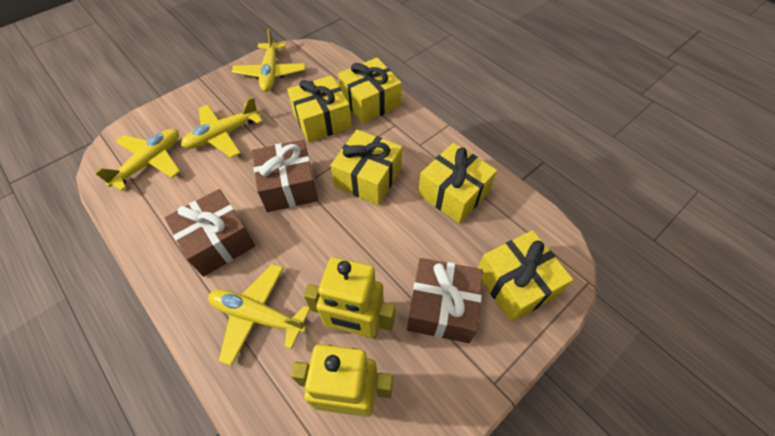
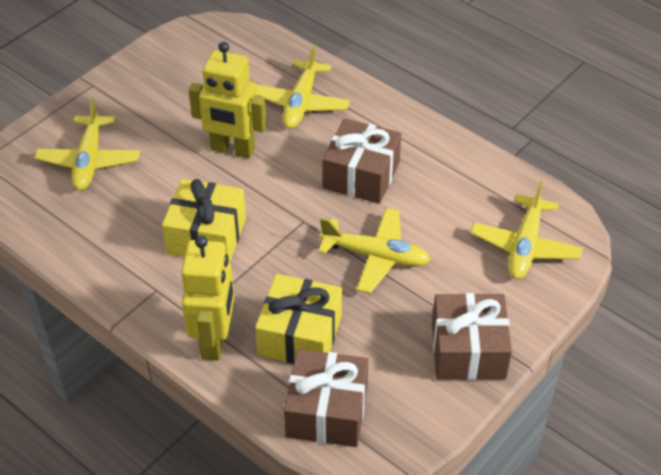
yellow gift: 5 -> 2

